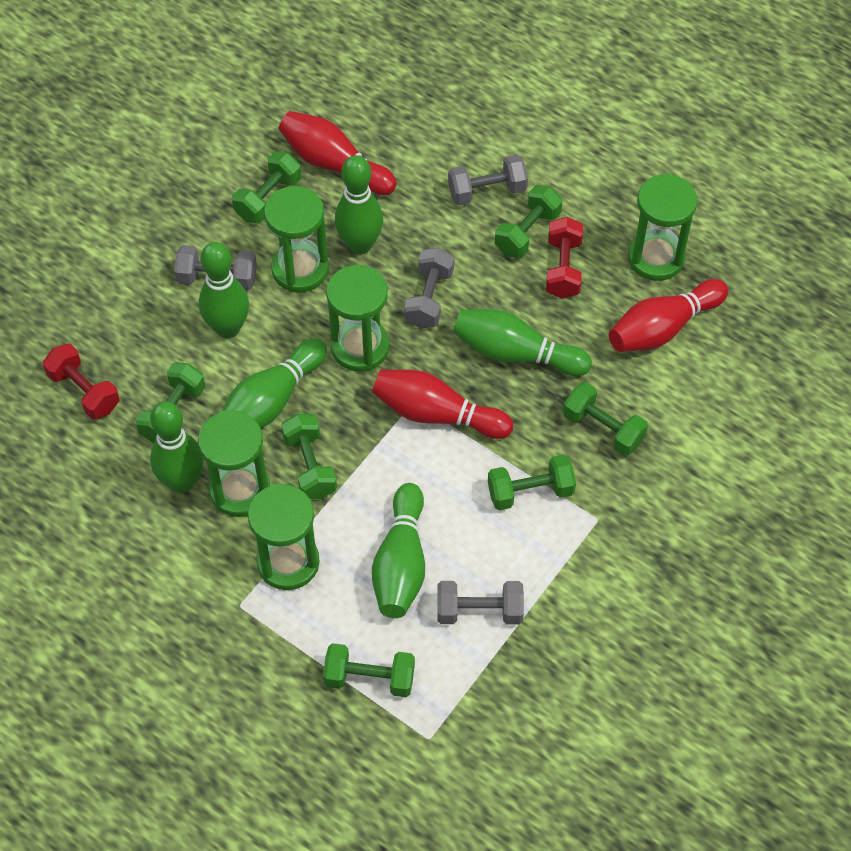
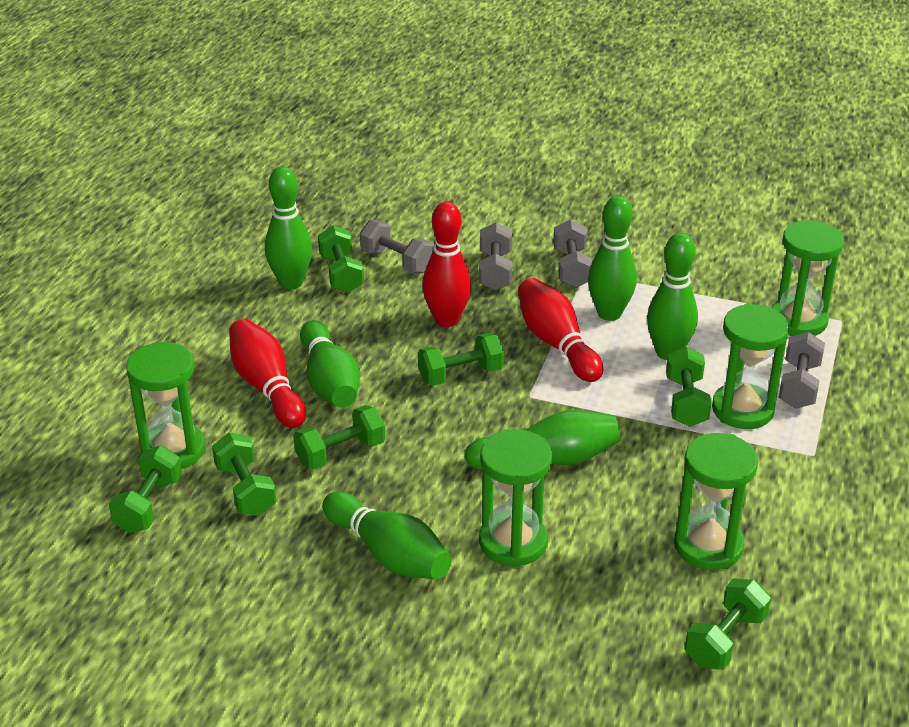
red dumbbell: 2 -> 0

